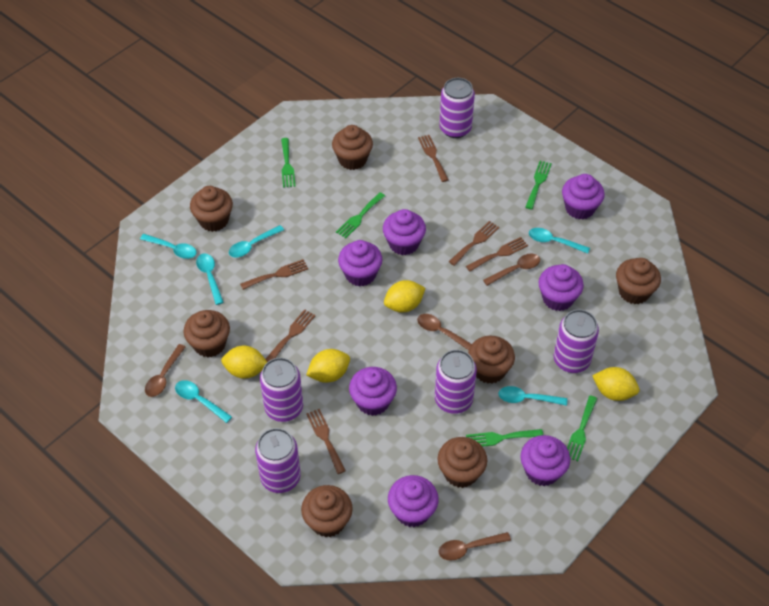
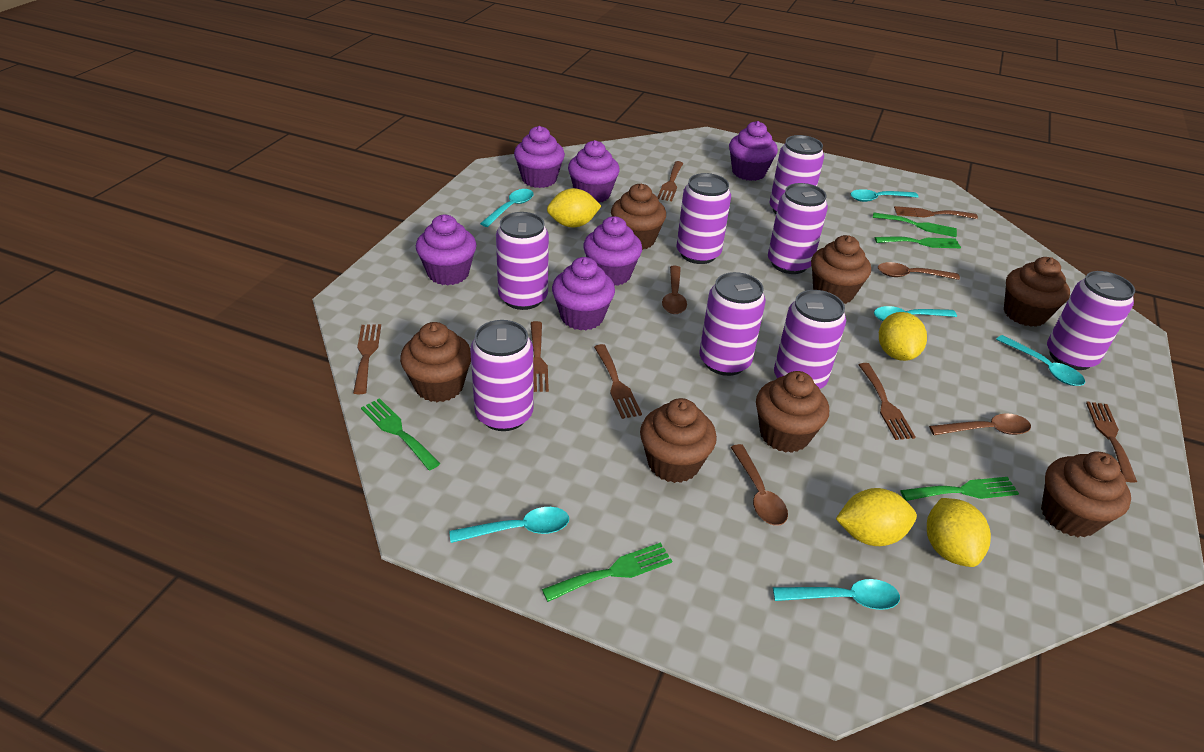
brown fork: 6 -> 7
purple can: 5 -> 8
purple cupcake: 7 -> 6

